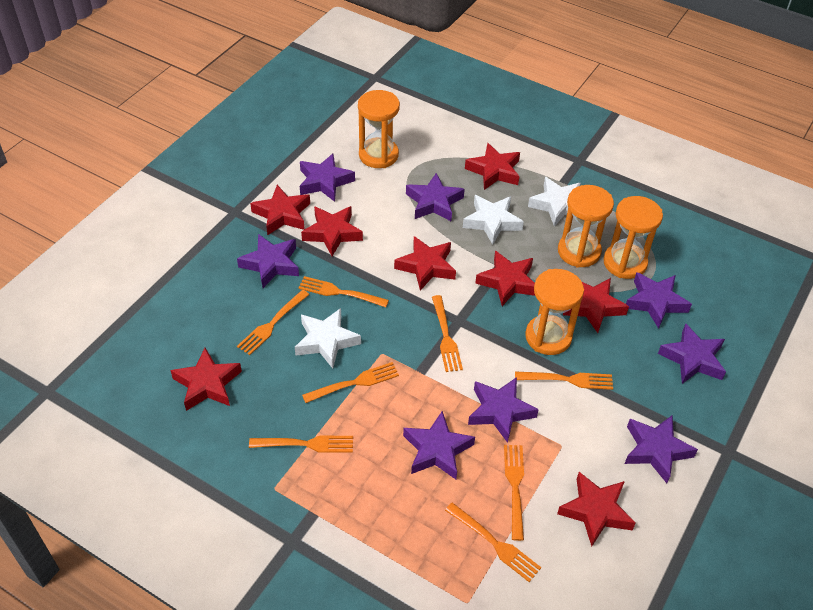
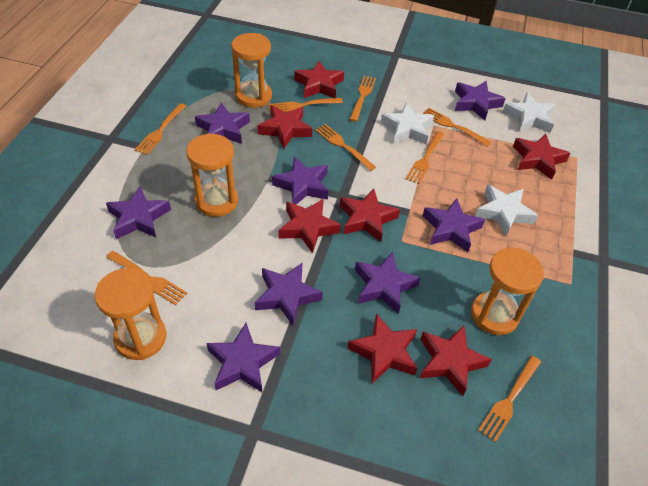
red star: 8 -> 7

